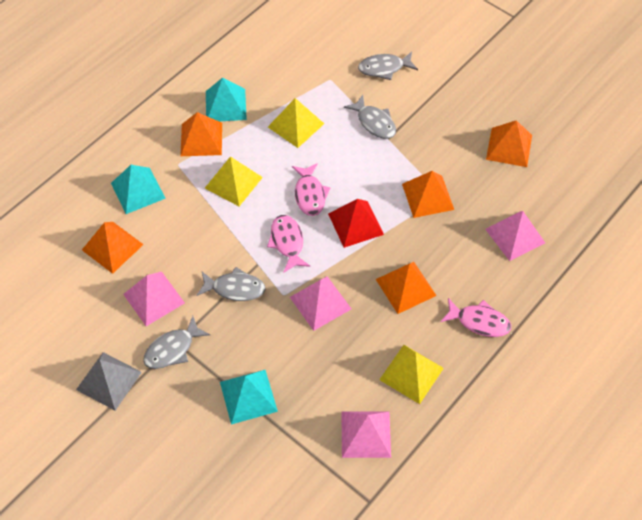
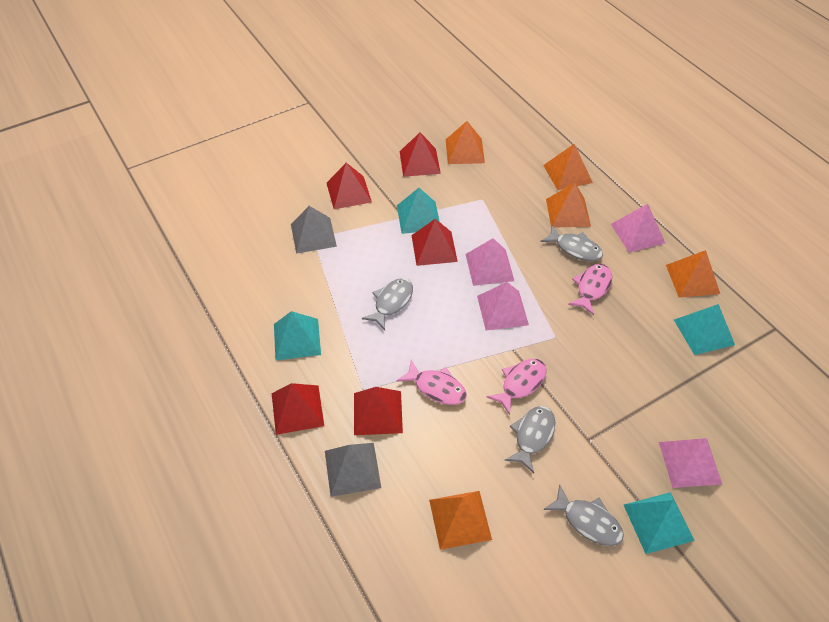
grey pyramid: 1 -> 2
red pyramid: 1 -> 5
turquoise pyramid: 3 -> 4
yellow pyramid: 3 -> 0

